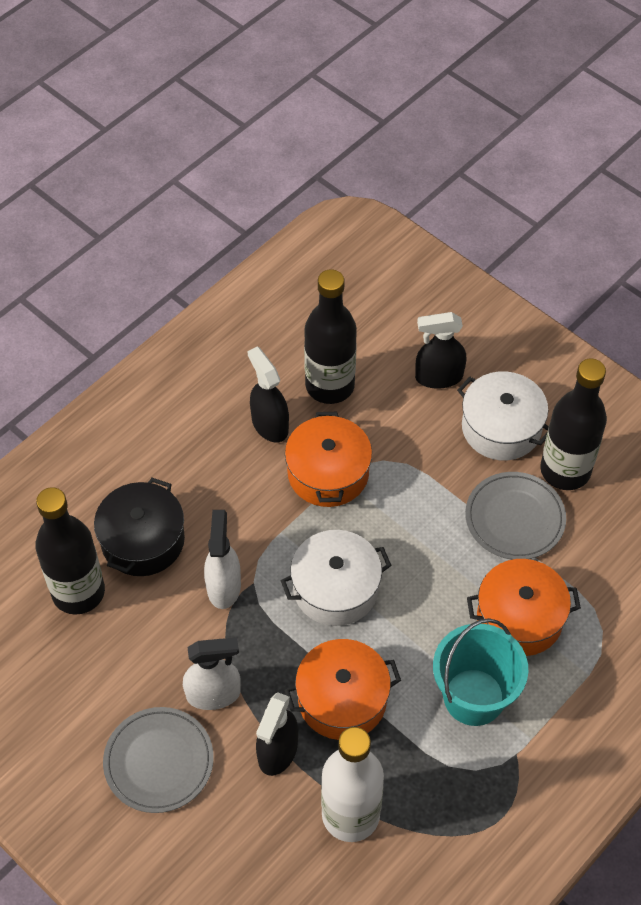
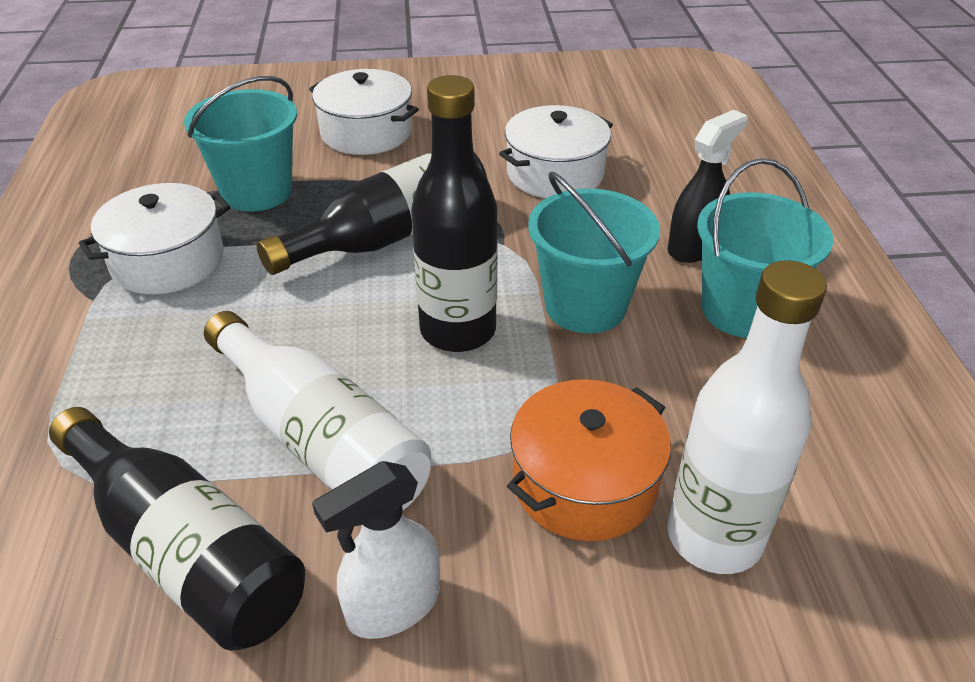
black pot: 1 -> 0
black spray bottle: 3 -> 1
grey plate: 2 -> 0
orange pot: 3 -> 1
turquoise bucket: 1 -> 3
white bottle: 1 -> 2
white pot: 2 -> 3
white spray bottle: 2 -> 1

